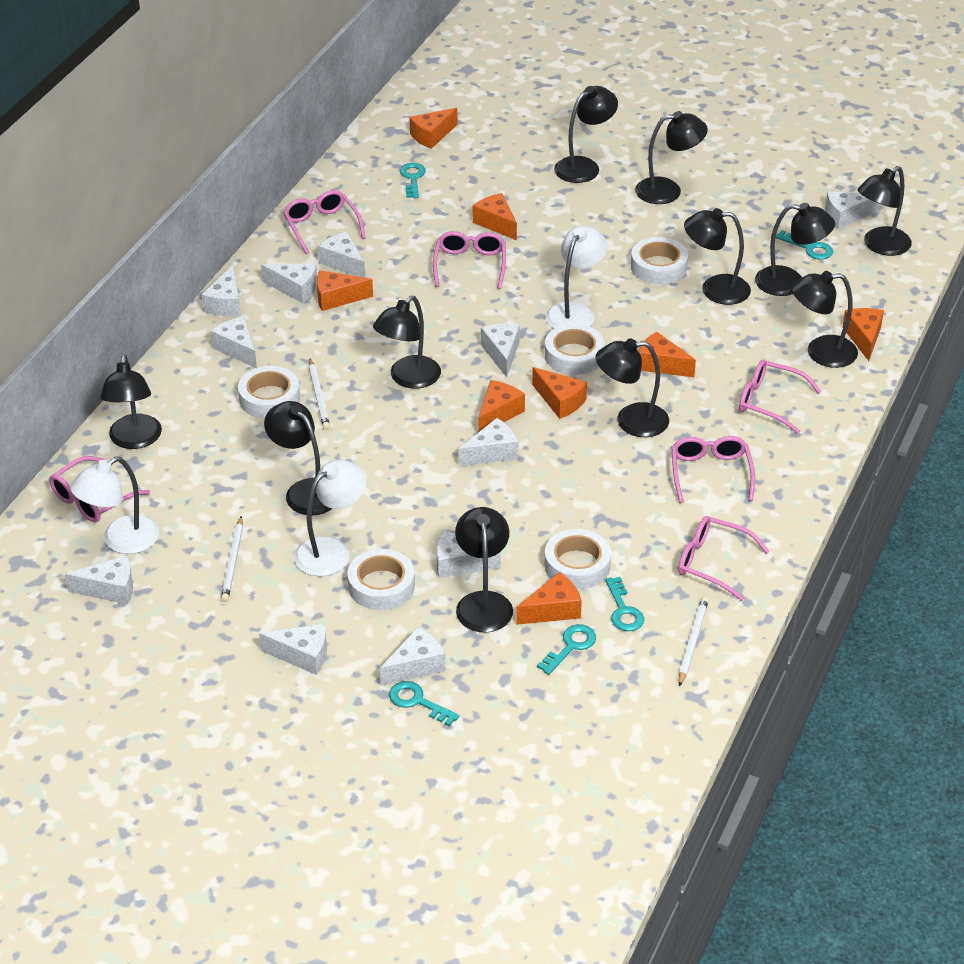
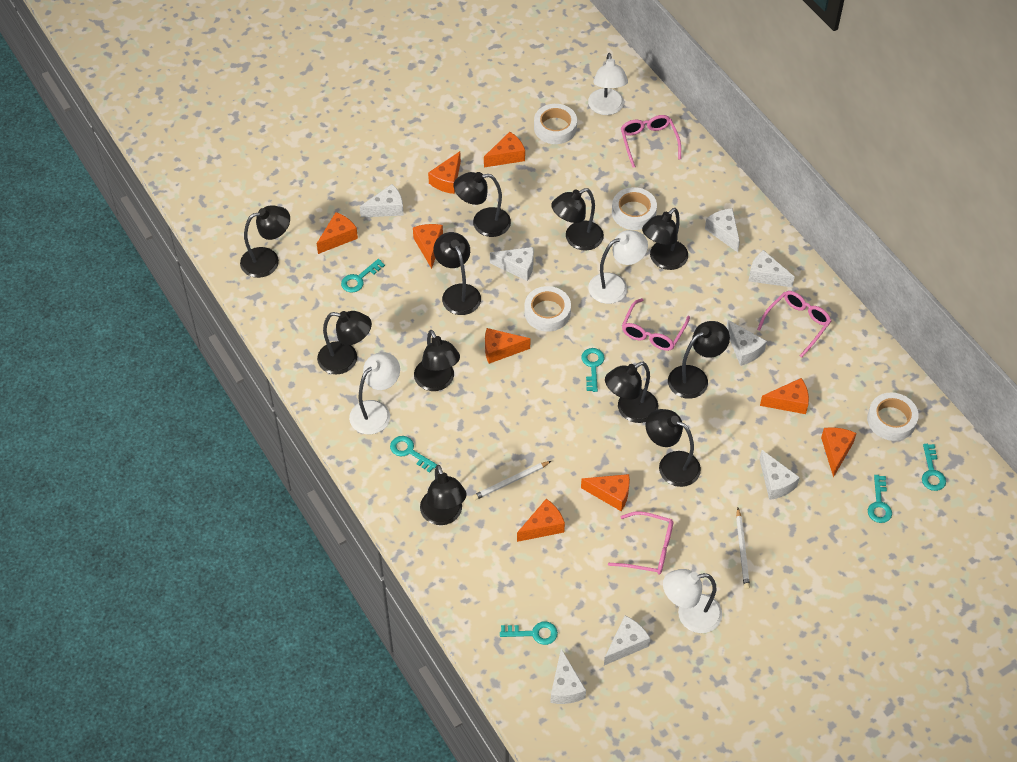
orange cheese: 8 -> 9
pink glasses: 6 -> 4
turquoise key: 5 -> 6
white cheese: 11 -> 8
white lamp: 3 -> 4
white pencil: 3 -> 2
white tape: 5 -> 4

